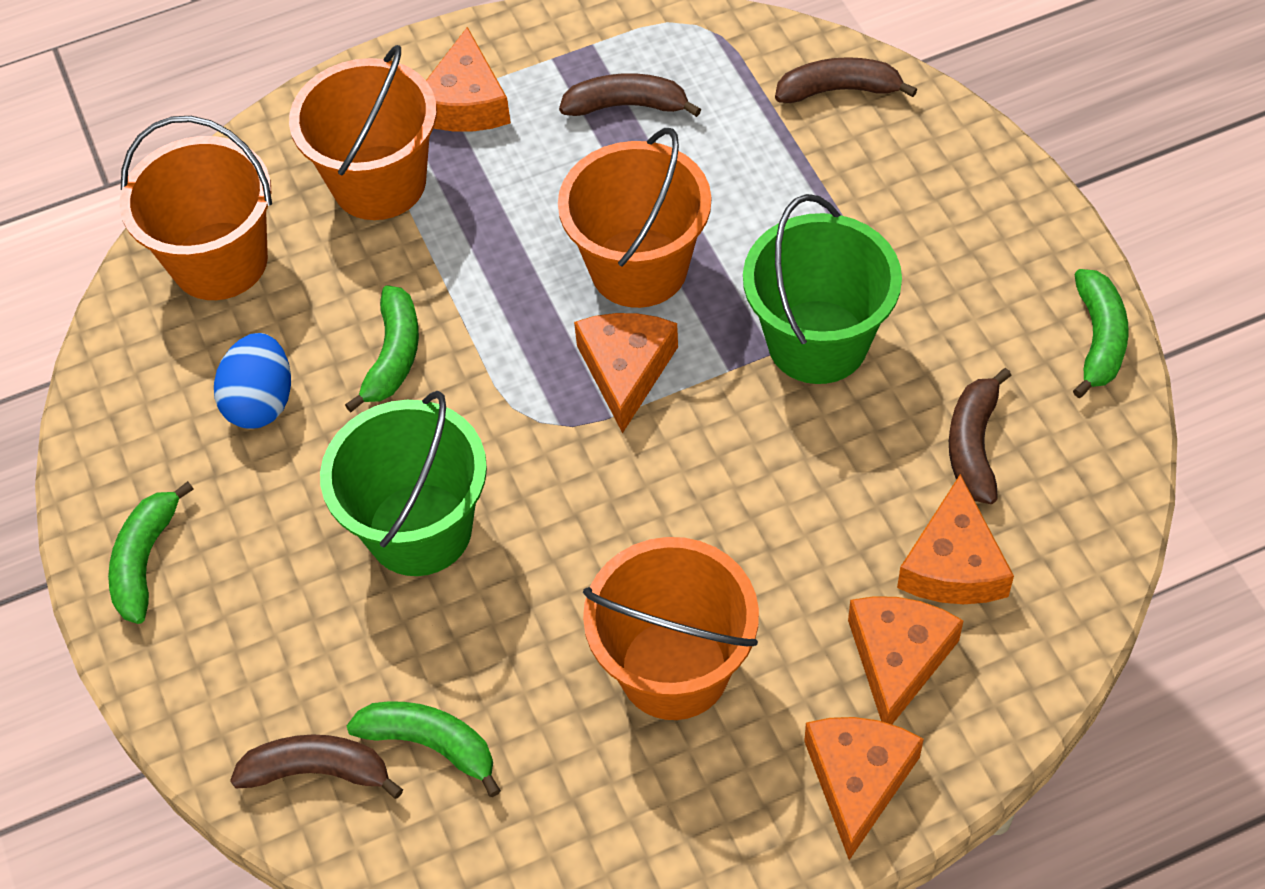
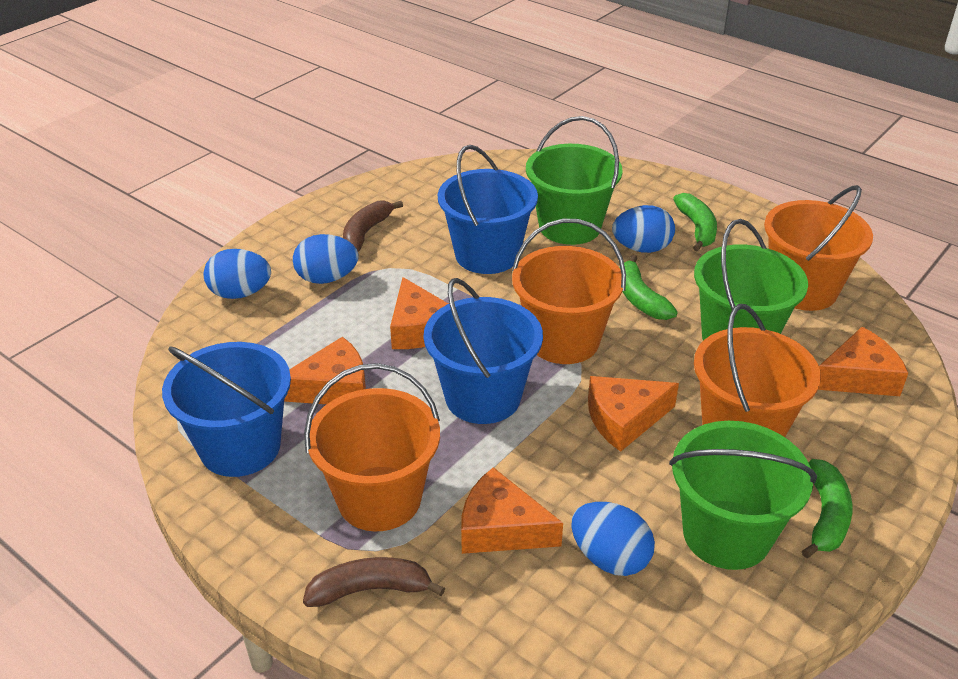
blue bucket: 0 -> 3
blue egg: 1 -> 4
brown banana: 4 -> 2
green banana: 4 -> 3
green bucket: 2 -> 3

